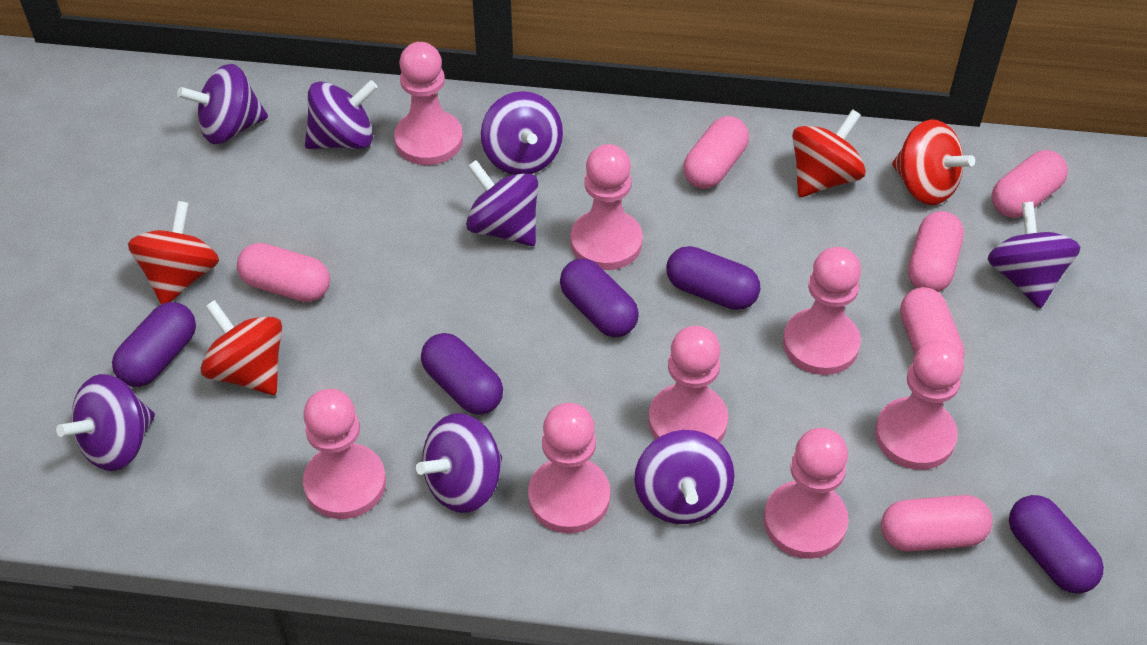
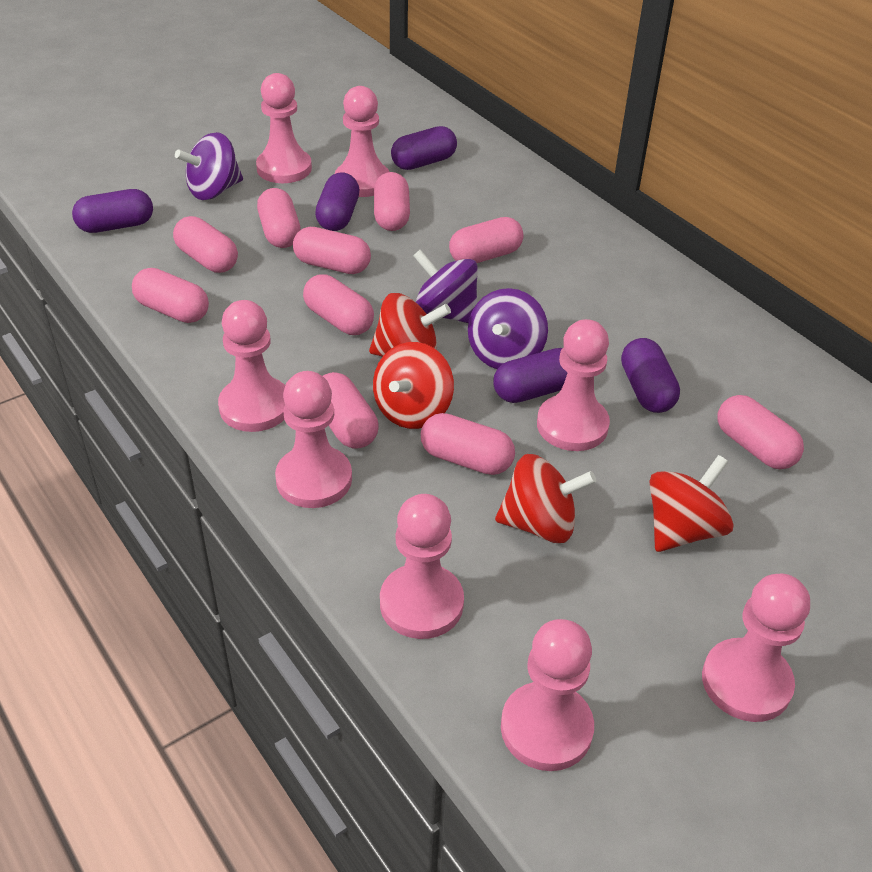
pink capsule: 6 -> 10
purple spinning top: 8 -> 3

